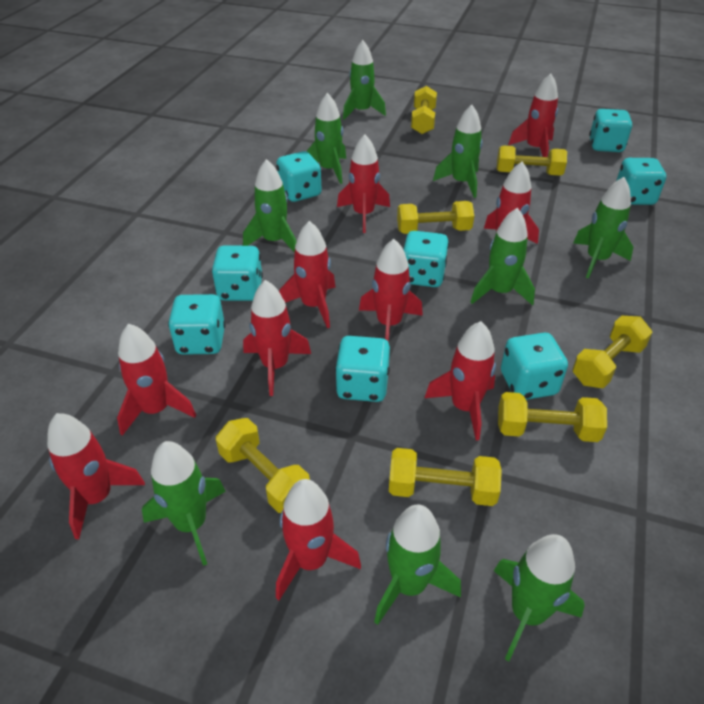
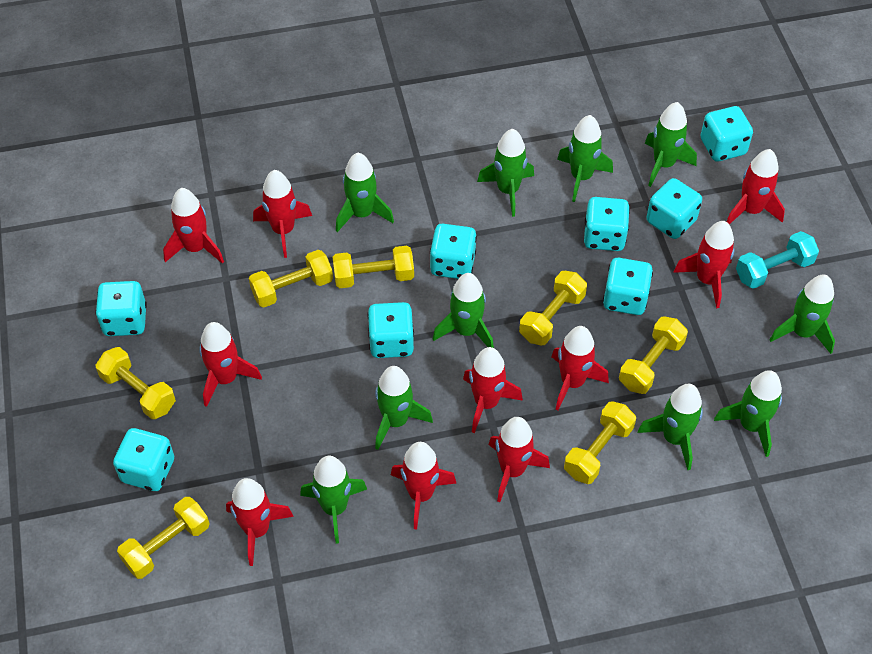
green rocket: 9 -> 10
turquoise dumbbell: 0 -> 1

